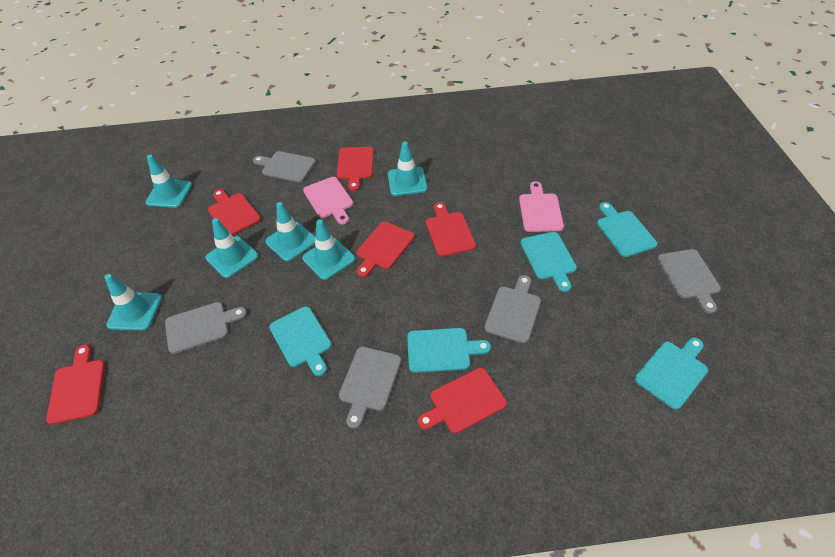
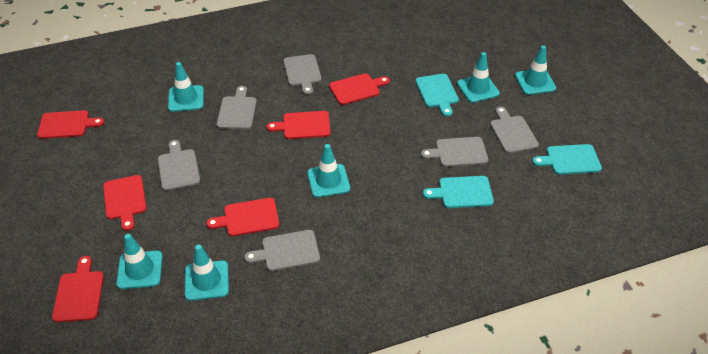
grey cutting board: 5 -> 6
pink cutting board: 2 -> 0
turquoise cutting board: 5 -> 3

